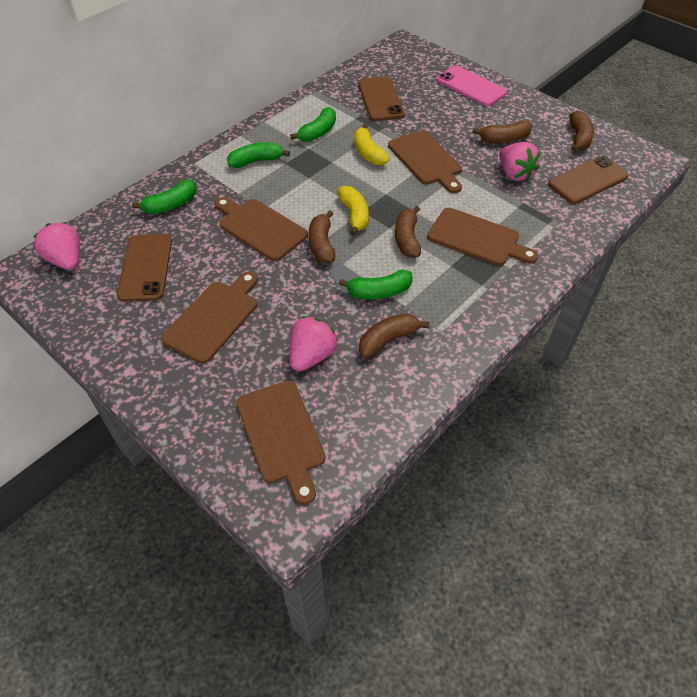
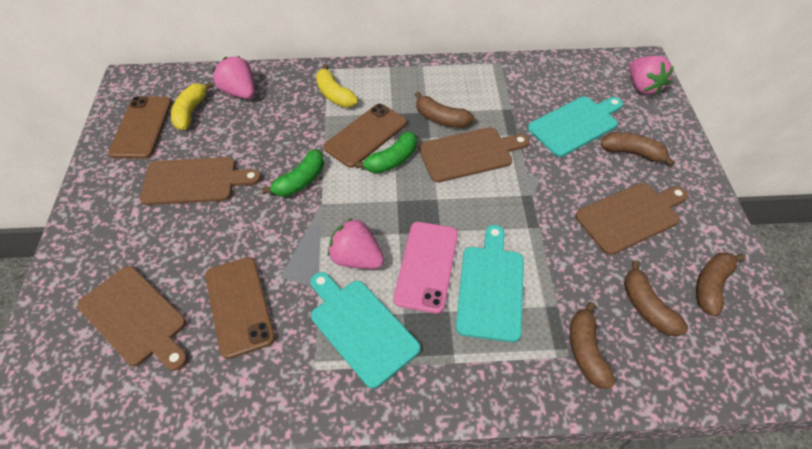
brown cutting board: 5 -> 4
green banana: 4 -> 2
turquoise cutting board: 0 -> 3

